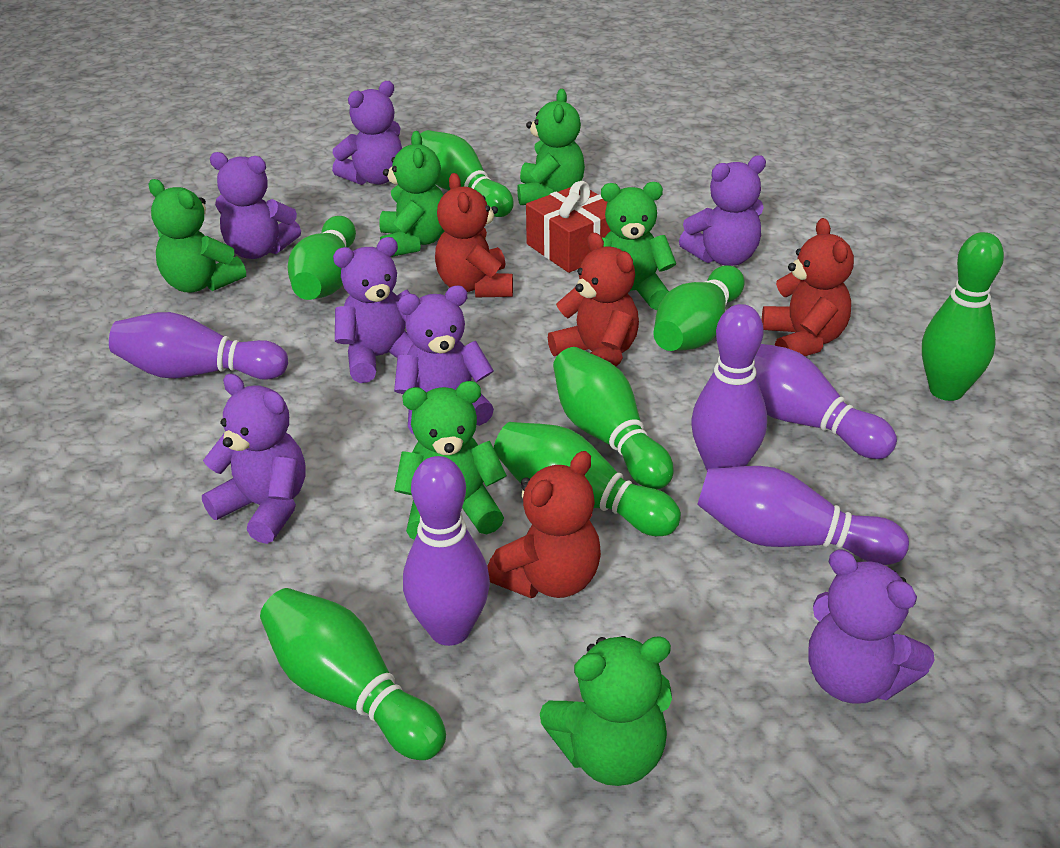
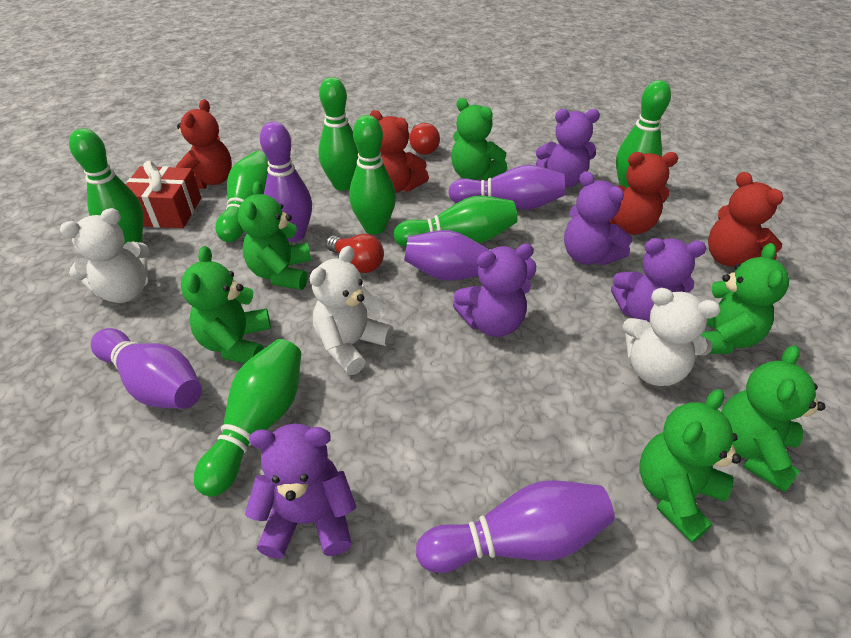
purple teddy bear: 7 -> 5
red light bulb: 0 -> 2
white teddy bear: 0 -> 3

